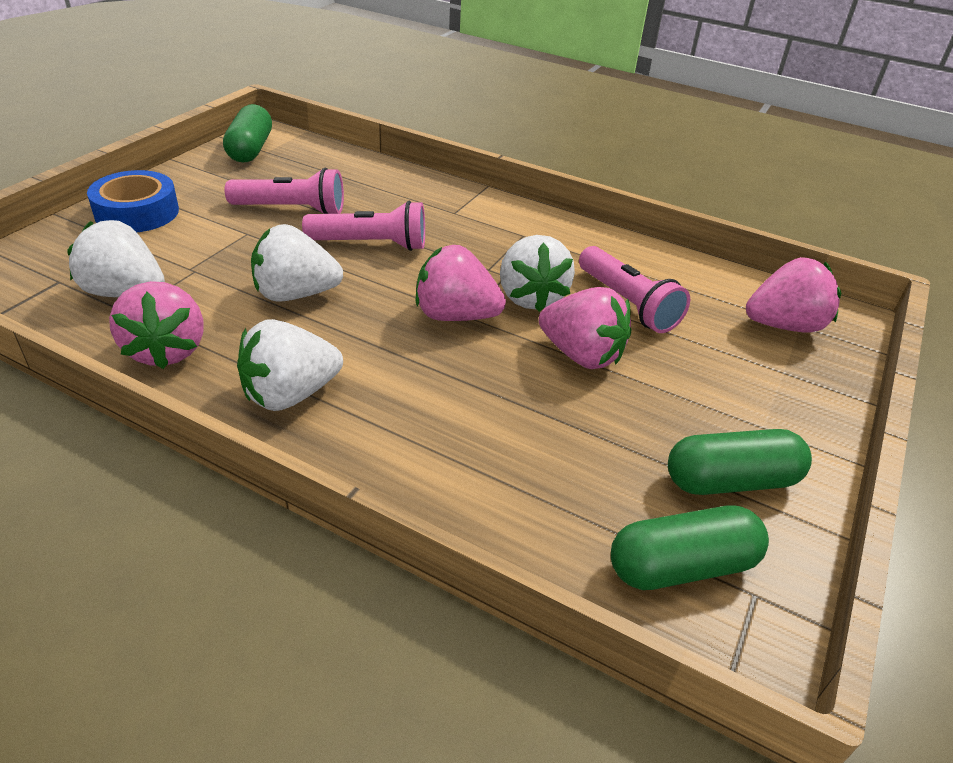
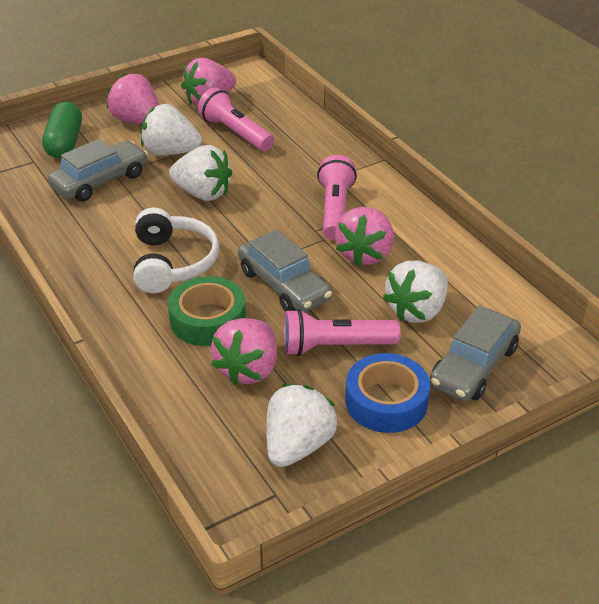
green capsule: 3 -> 1
green tape: 0 -> 1
grey car: 0 -> 3
white headphones: 0 -> 1

